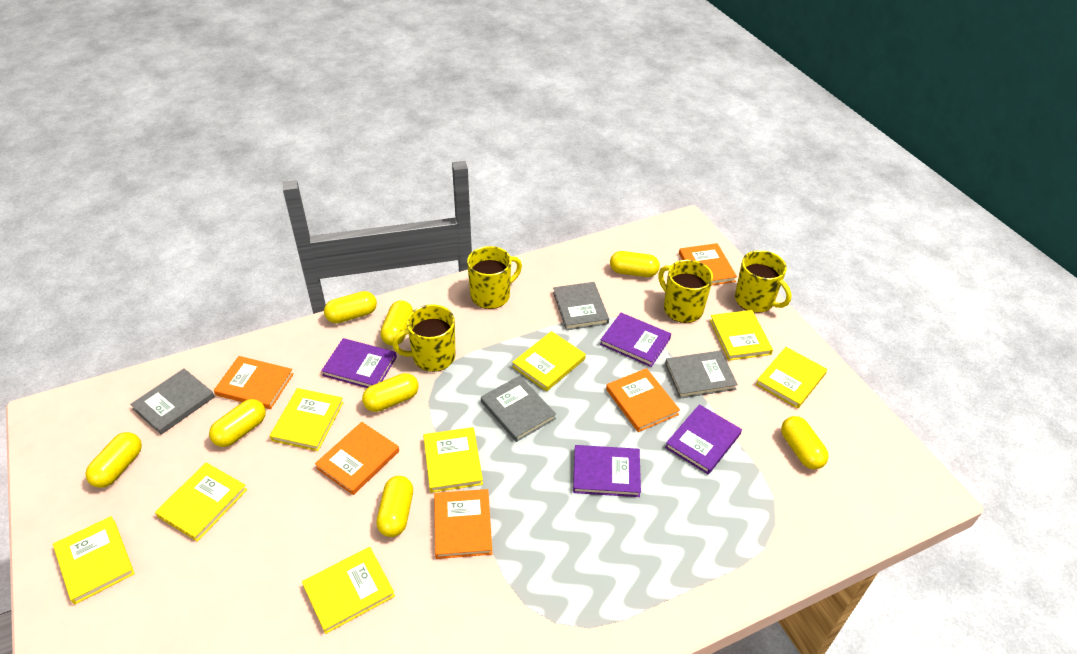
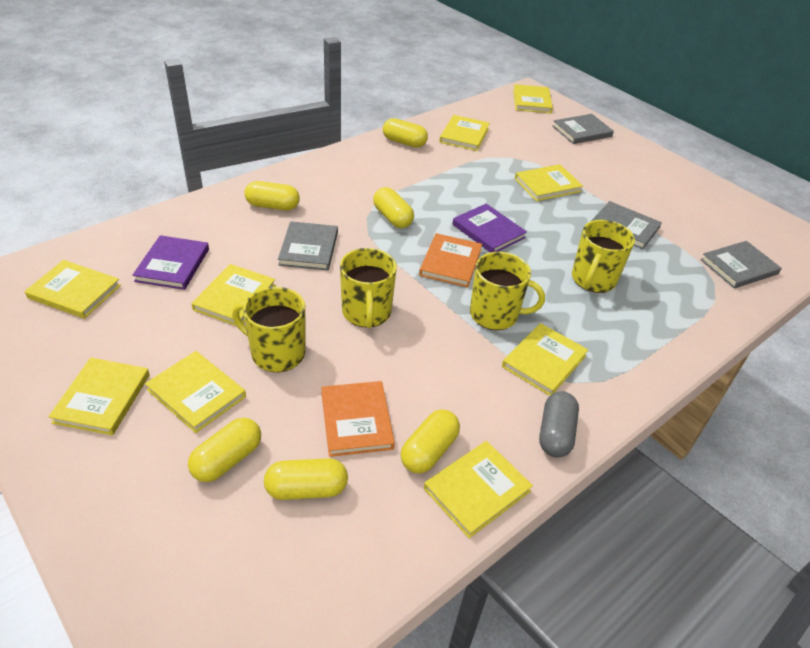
grey capsule: 0 -> 1
orange book: 5 -> 2
purple book: 4 -> 2
yellow book: 8 -> 9
yellow capsule: 8 -> 6

